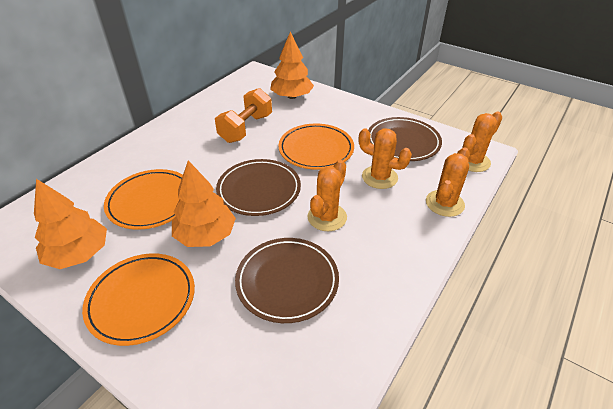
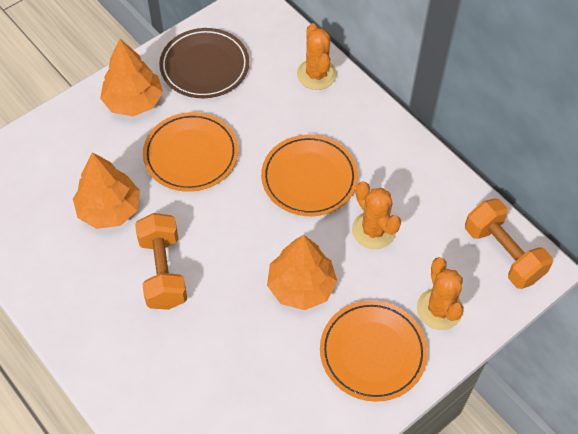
brown plate: 3 -> 1
orange cactus: 4 -> 3
orange dumbbell: 1 -> 2

